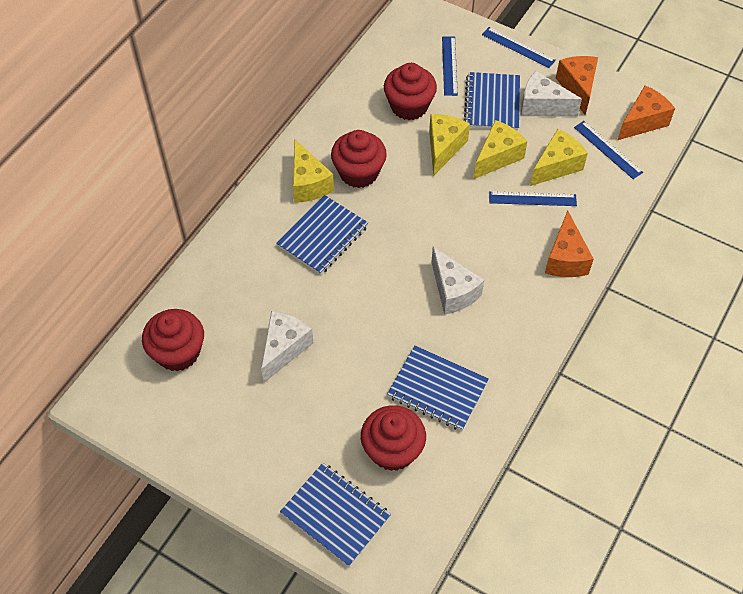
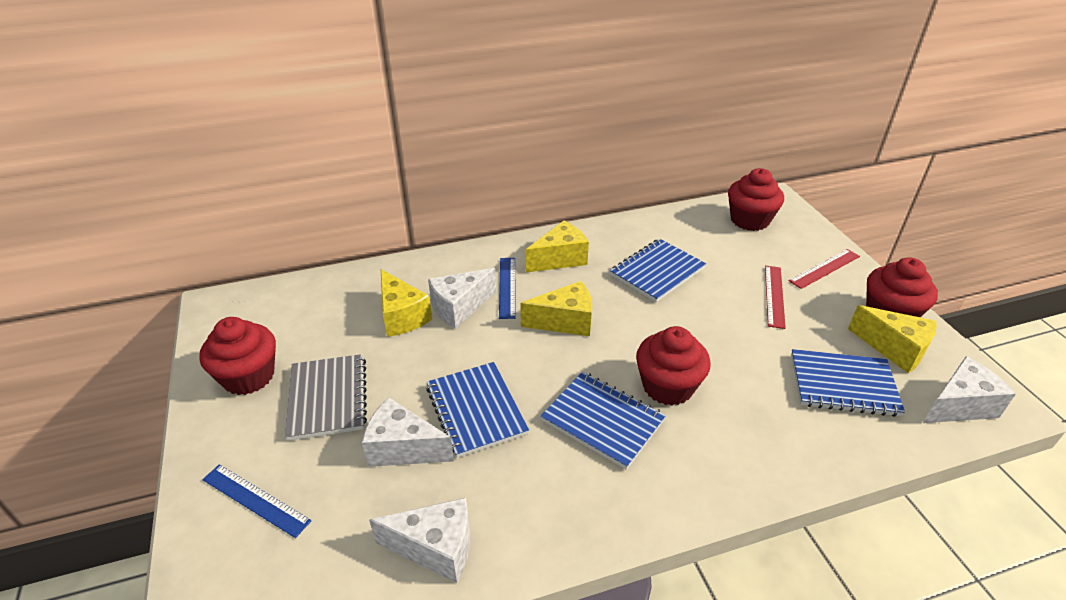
blue ruler: 4 -> 2
grey notebook: 0 -> 1
orange cheese: 3 -> 0
red ruler: 0 -> 2
white cheese: 3 -> 4

